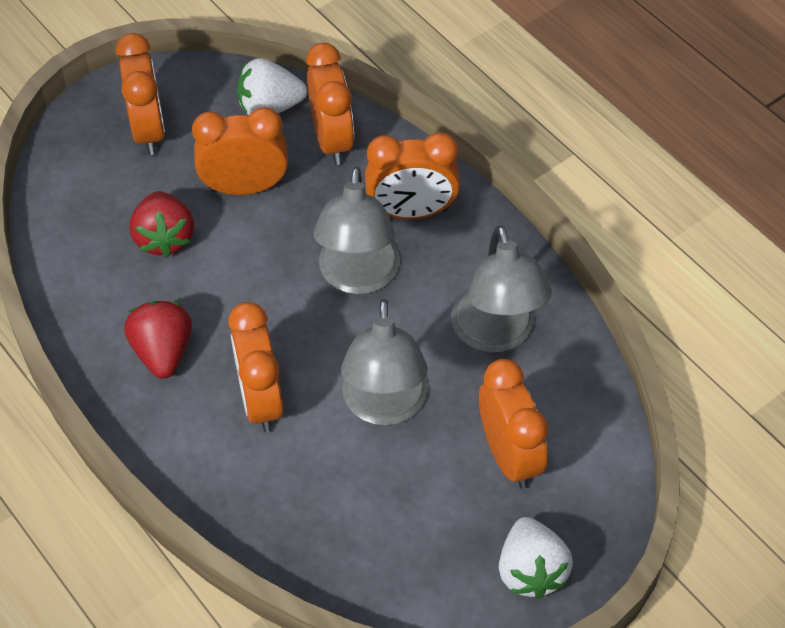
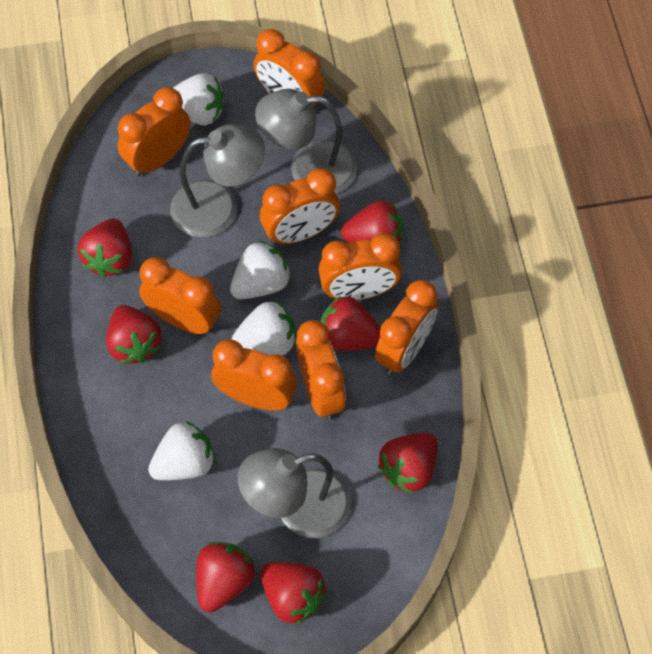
orange clock: 6 -> 8
red strawberry: 2 -> 7
white strawberry: 2 -> 4

